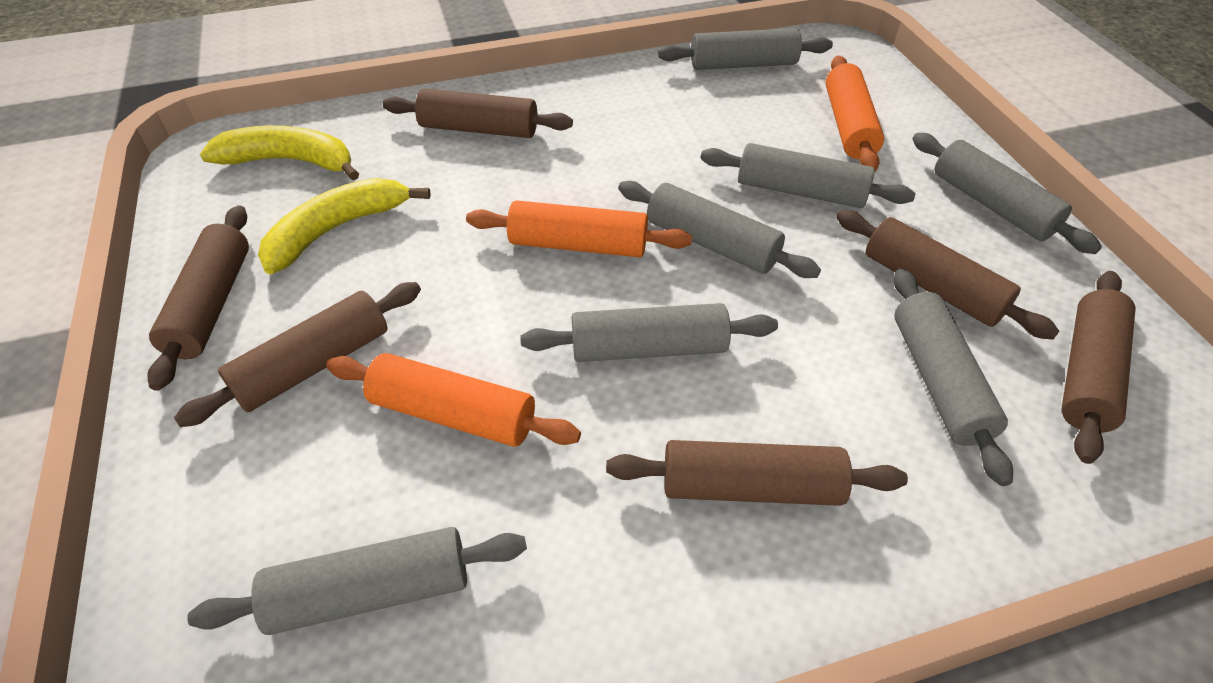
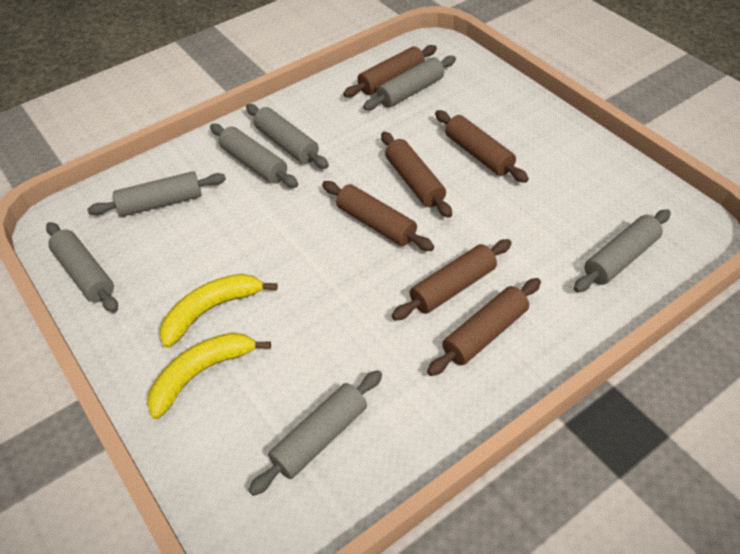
orange rolling pin: 3 -> 0

